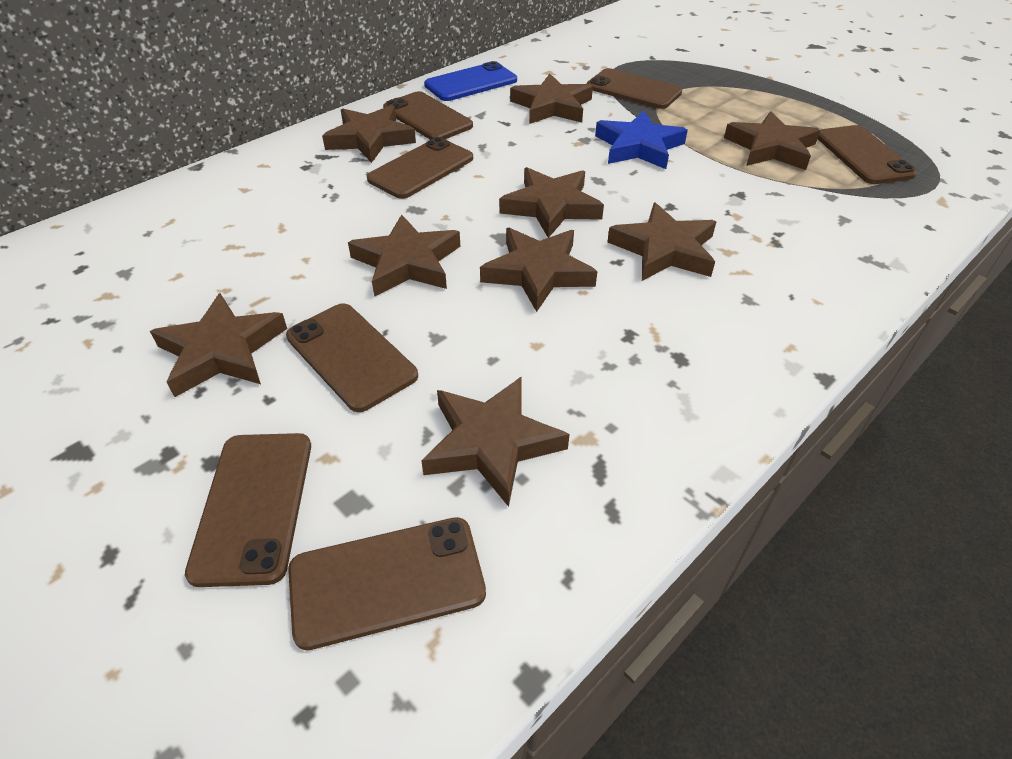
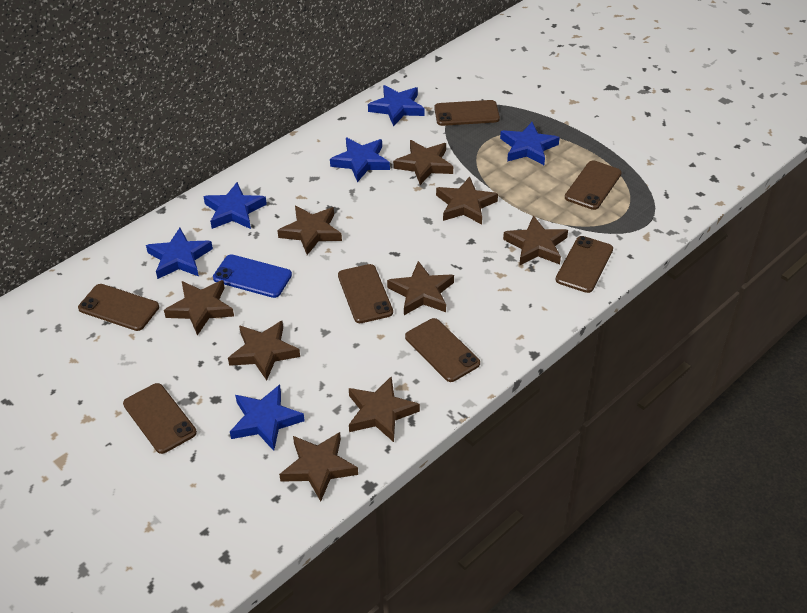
blue star: 1 -> 6

